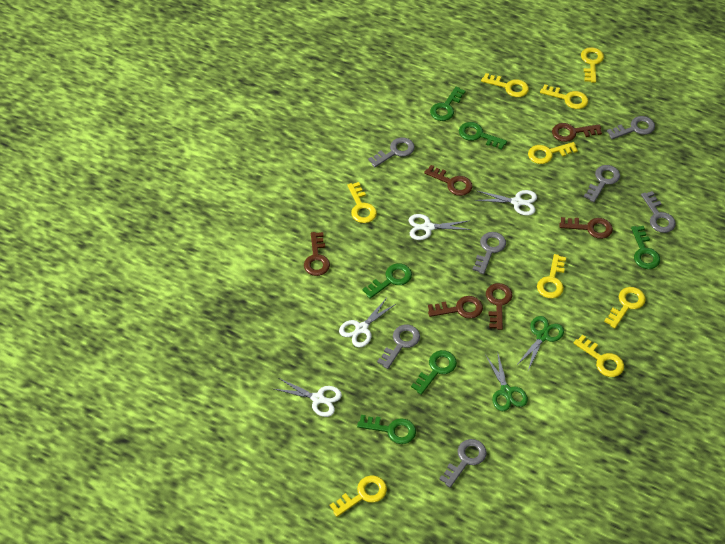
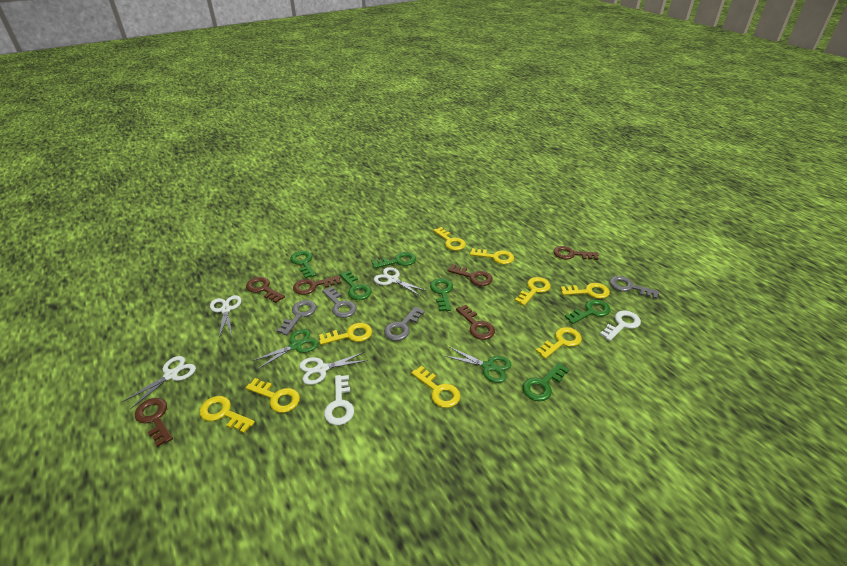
grey key: 7 -> 4
white key: 0 -> 2

